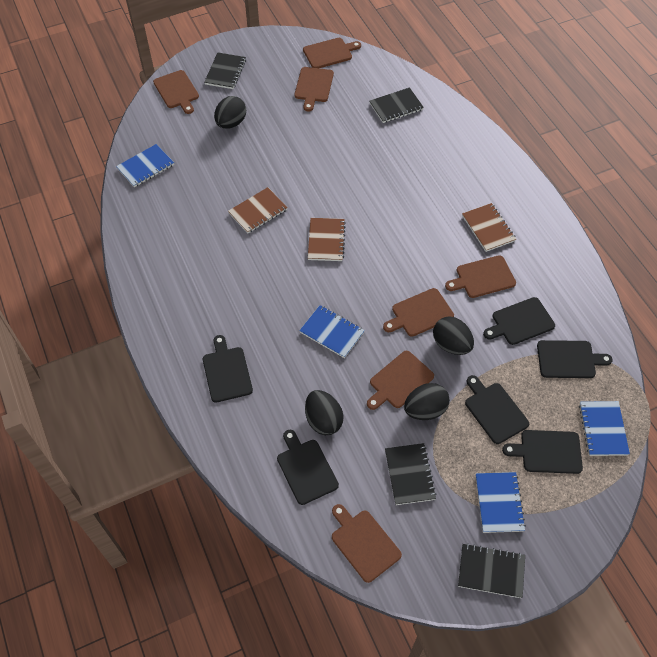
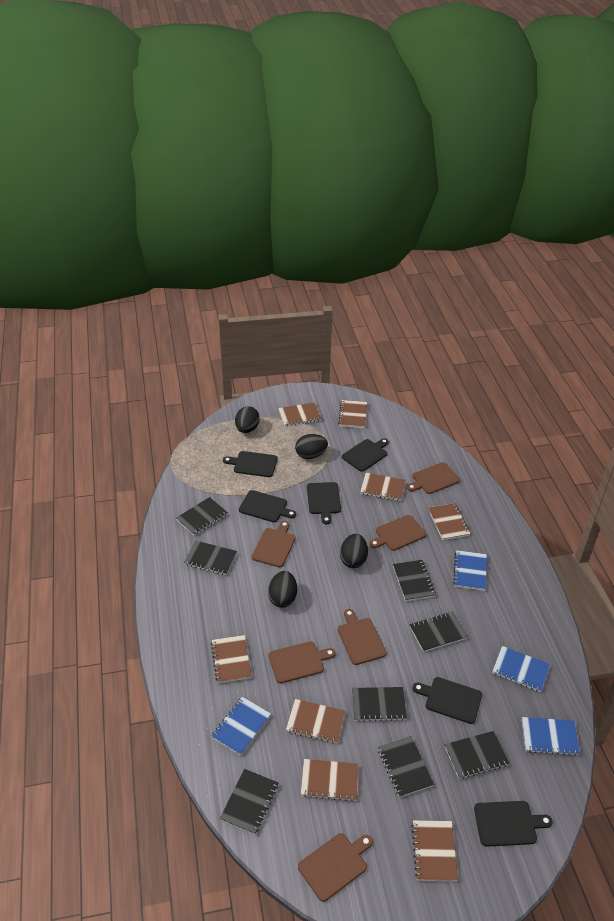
black notebook: 4 -> 8
brown cutting board: 7 -> 6
brown notebook: 3 -> 8

